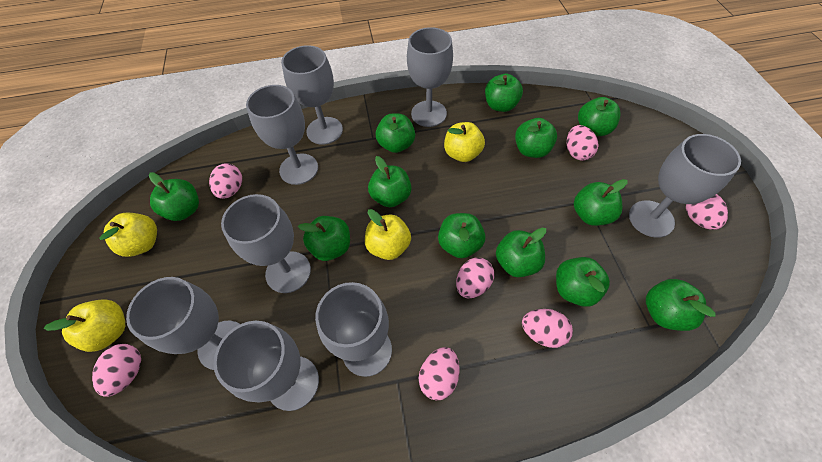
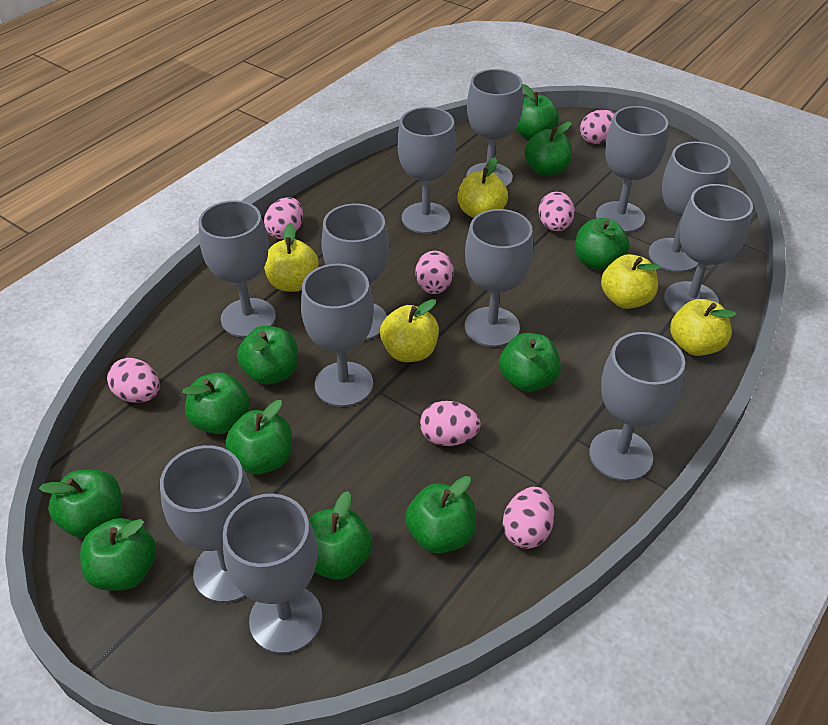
green apple: 12 -> 11
grey goblet: 8 -> 12
yellow apple: 4 -> 5

